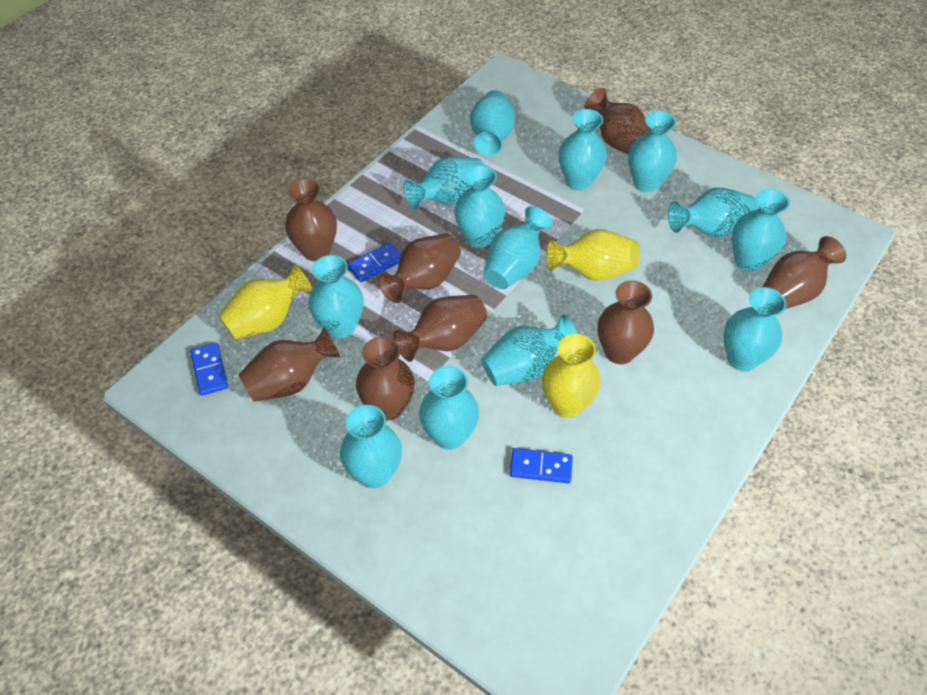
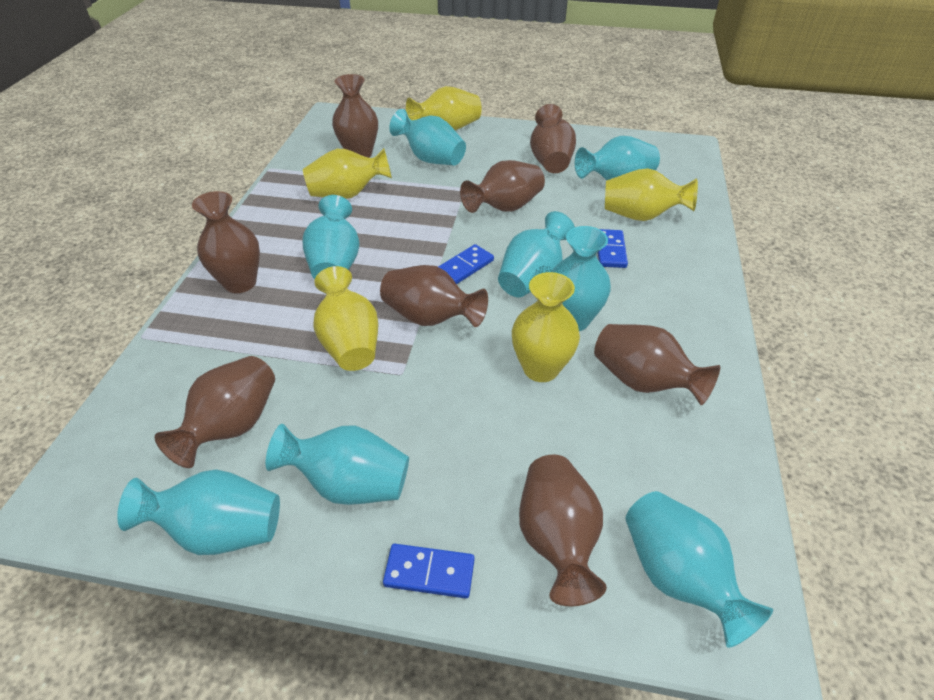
turquoise vase: 13 -> 8
yellow vase: 3 -> 5

